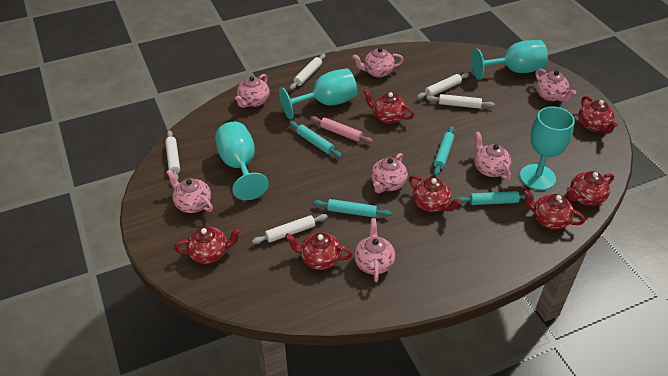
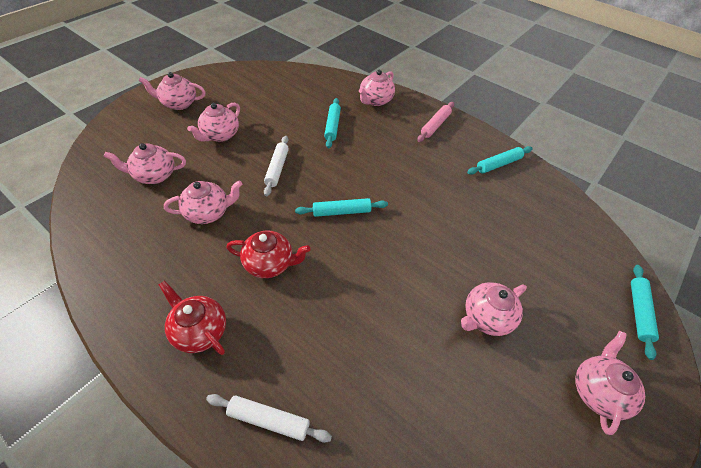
red teapot: 7 -> 2
turquoise goblet: 4 -> 0
white rolling pin: 5 -> 2

